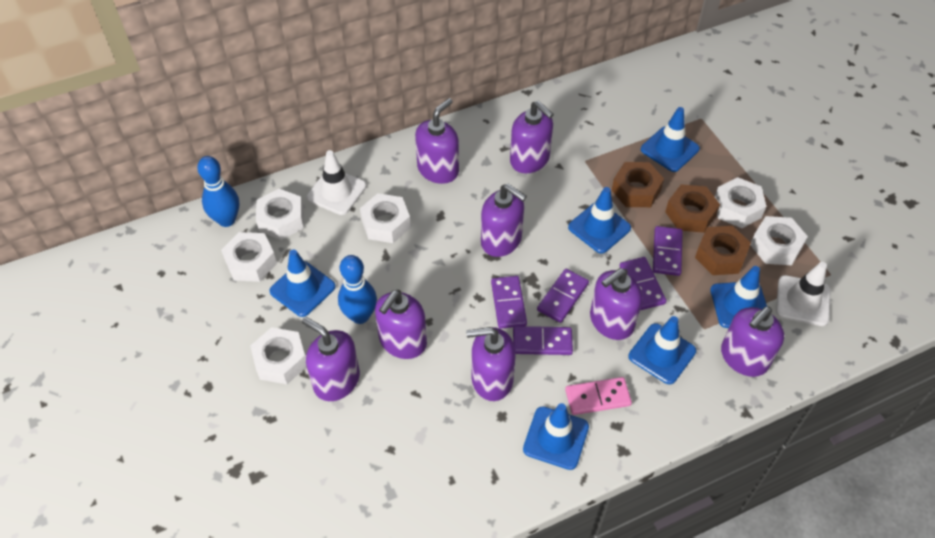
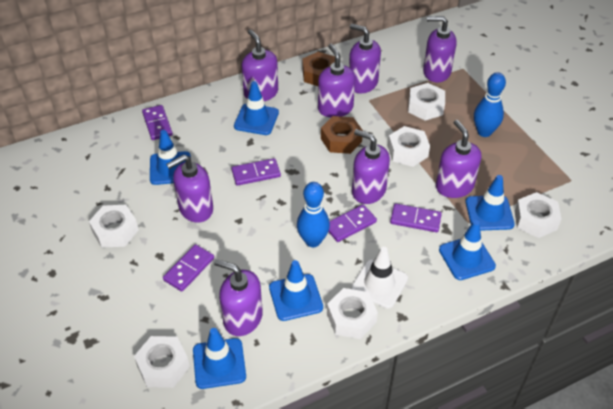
brown nut: 3 -> 2
pink domino: 1 -> 0
white traffic cone: 2 -> 1

